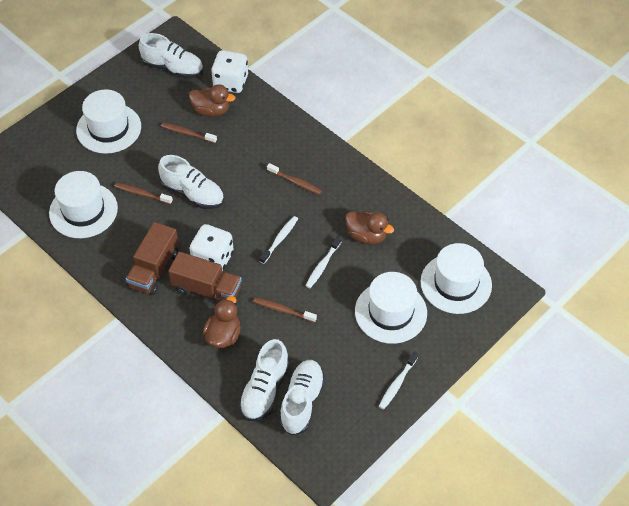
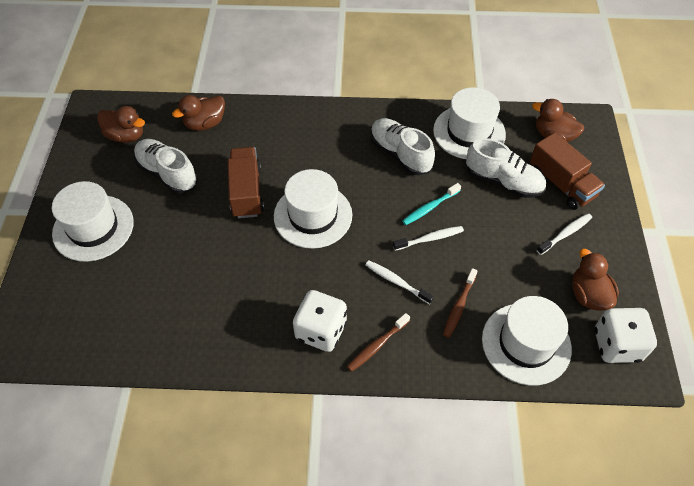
brown duck: 3 -> 4
brown toothbrush: 4 -> 2
turquoise toothbrush: 0 -> 1
white shoe: 4 -> 3

